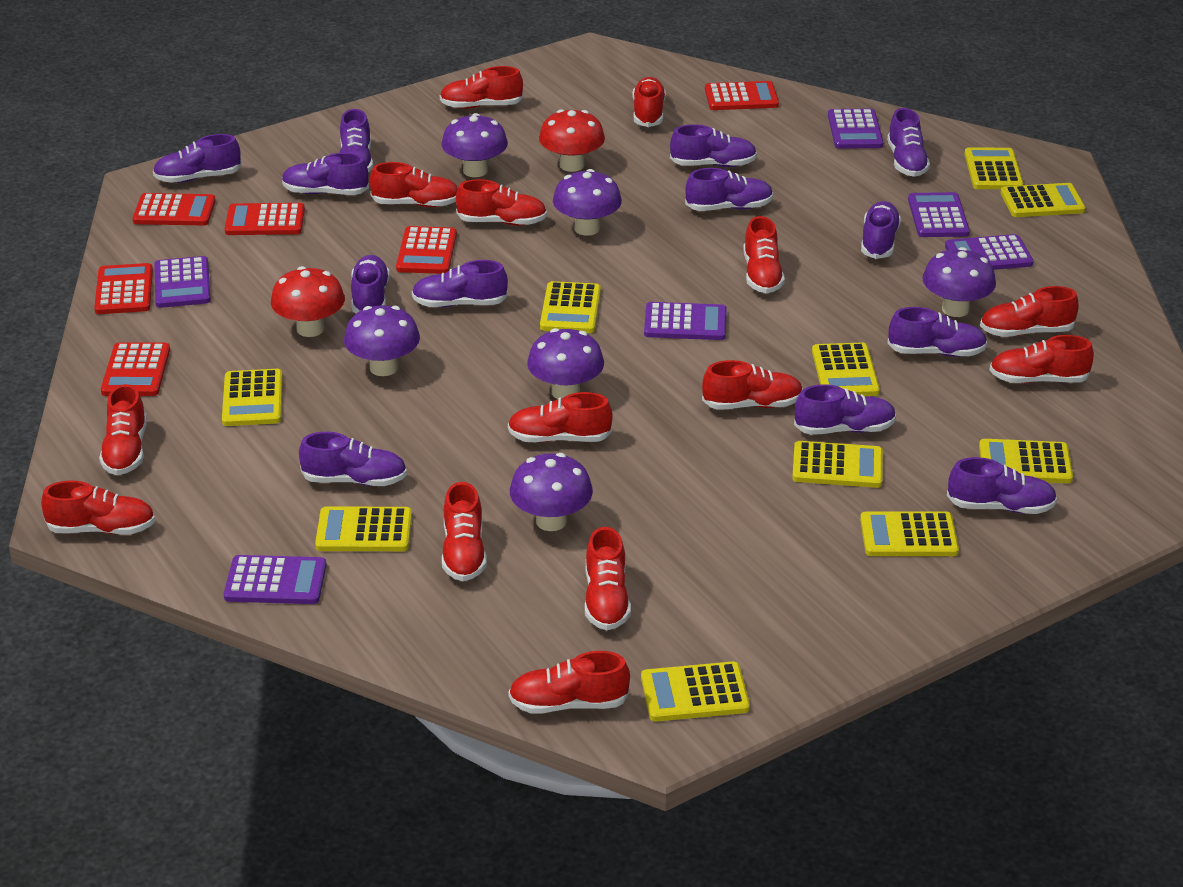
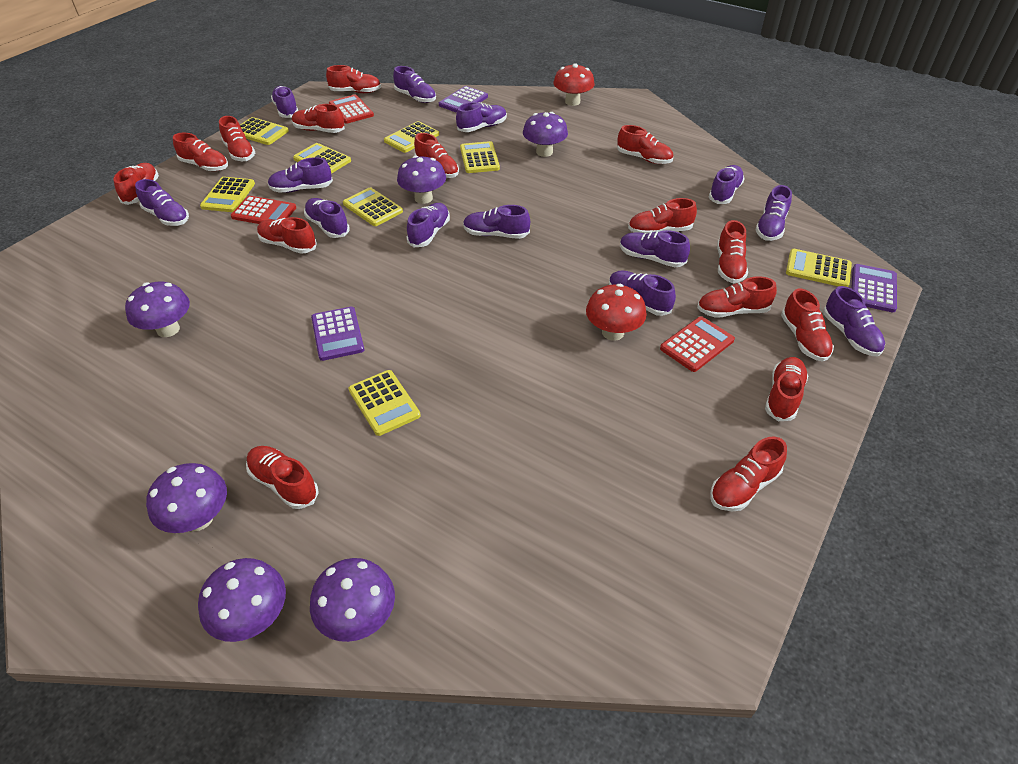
purple calculator: 6 -> 3
red calculator: 6 -> 3
red shoe: 14 -> 15
yellow calculator: 10 -> 8

